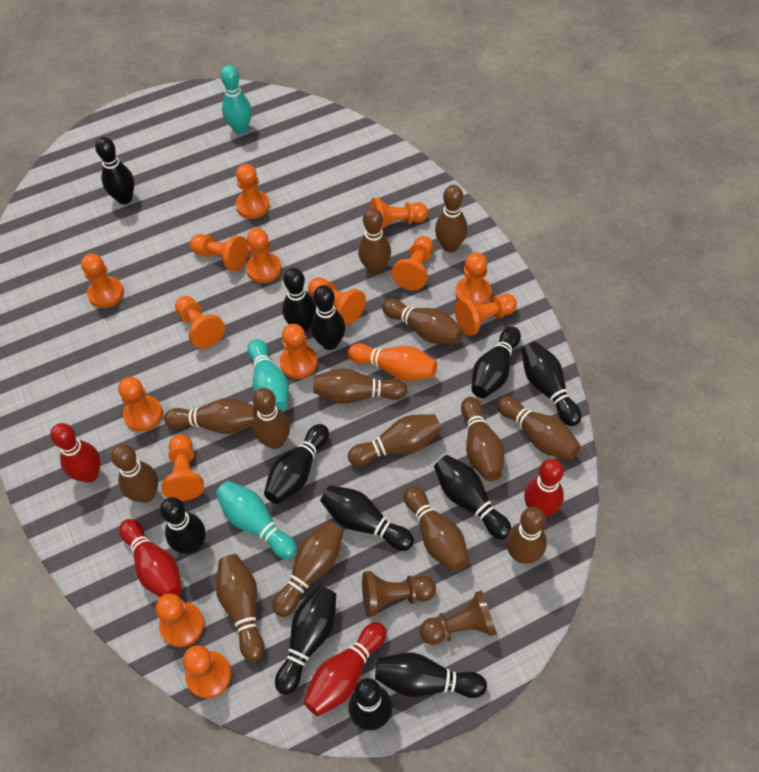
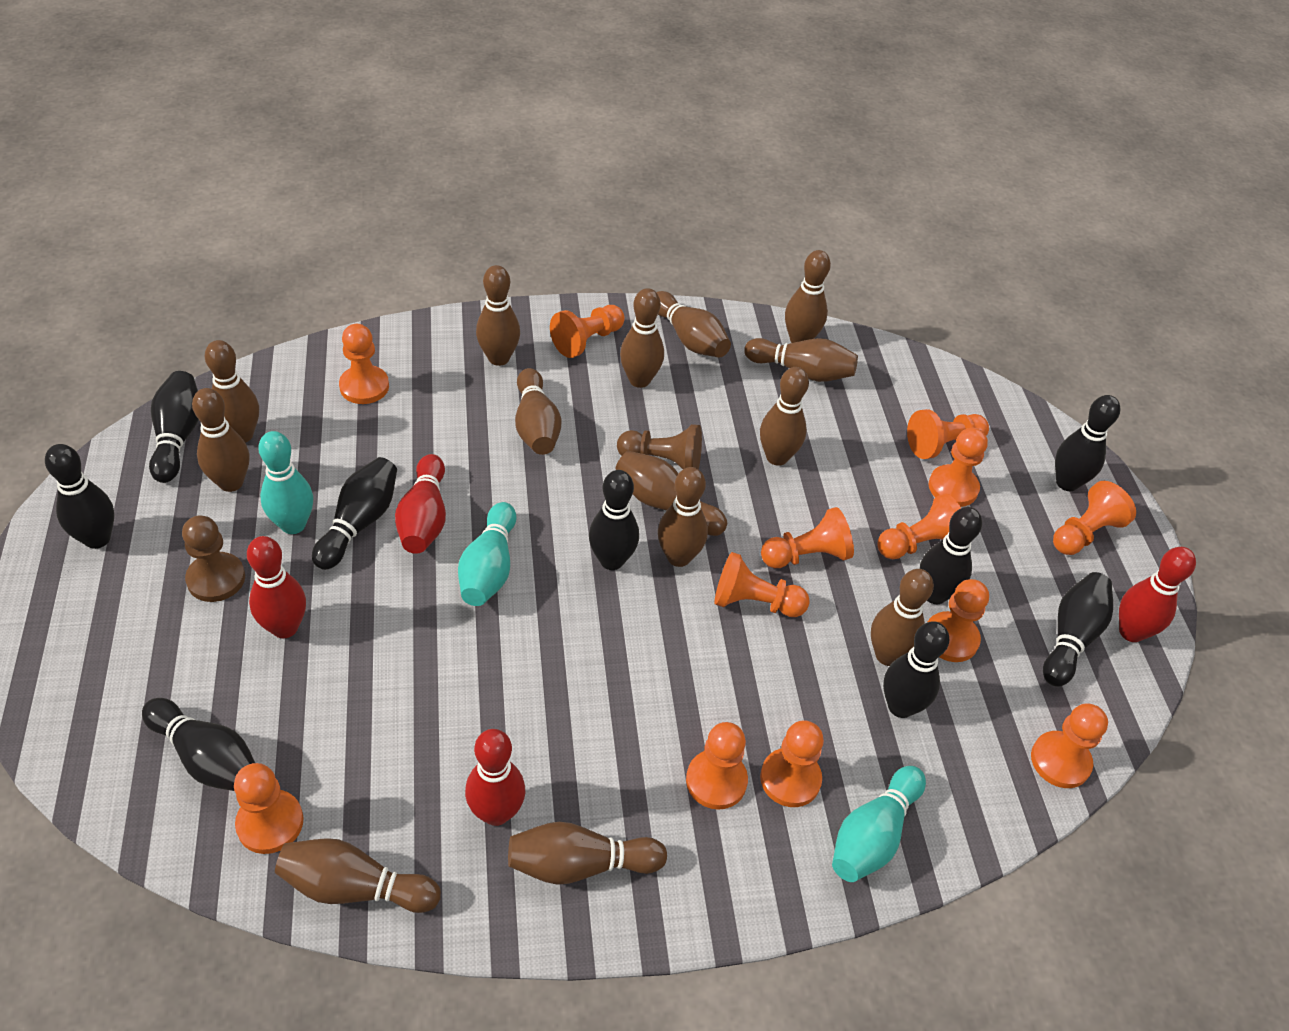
black bowling pin: 12 -> 9
orange bowling pin: 1 -> 0
orange pawn: 15 -> 13

